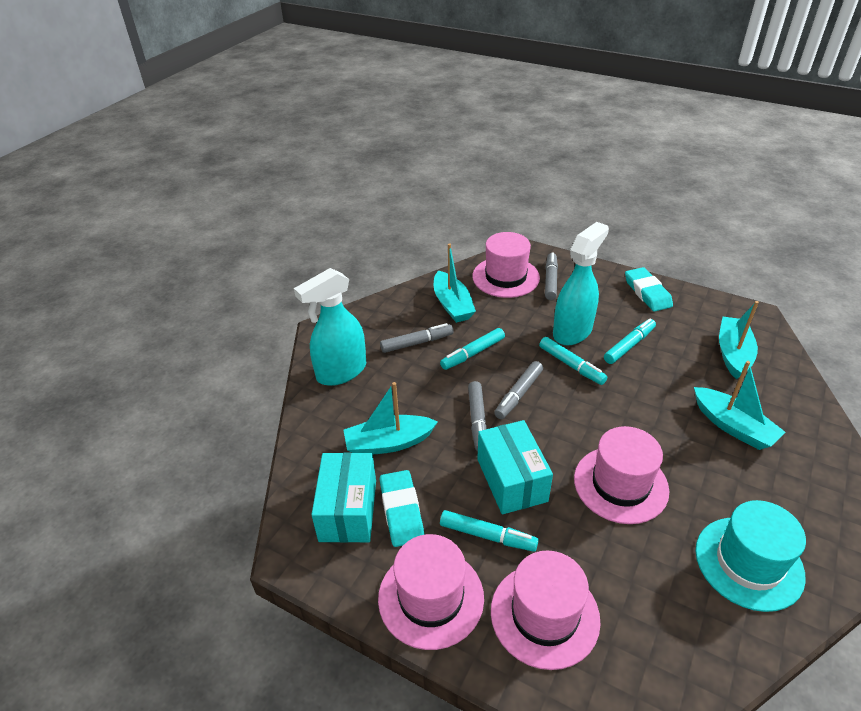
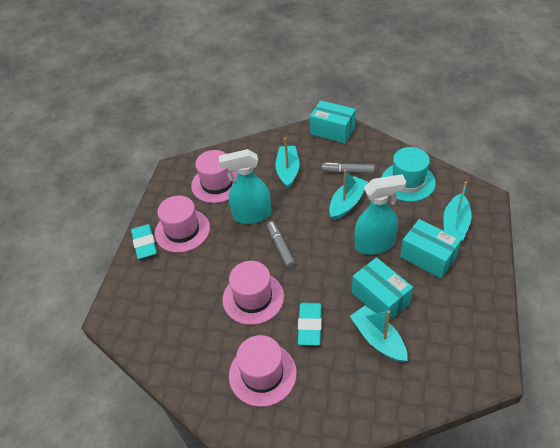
grey marker: 4 -> 2
turquoise box: 2 -> 3
turquoise marker: 4 -> 0

